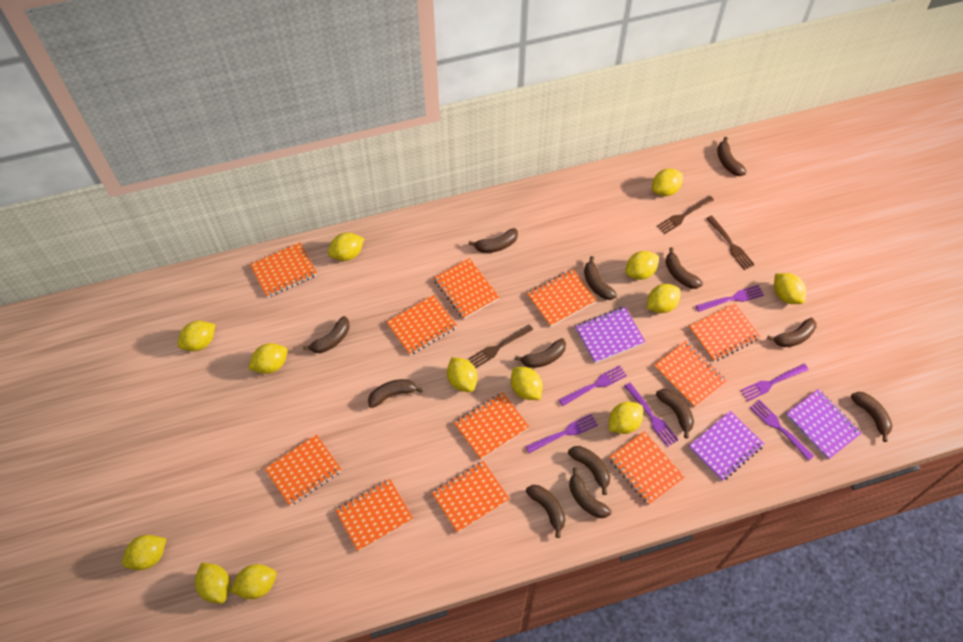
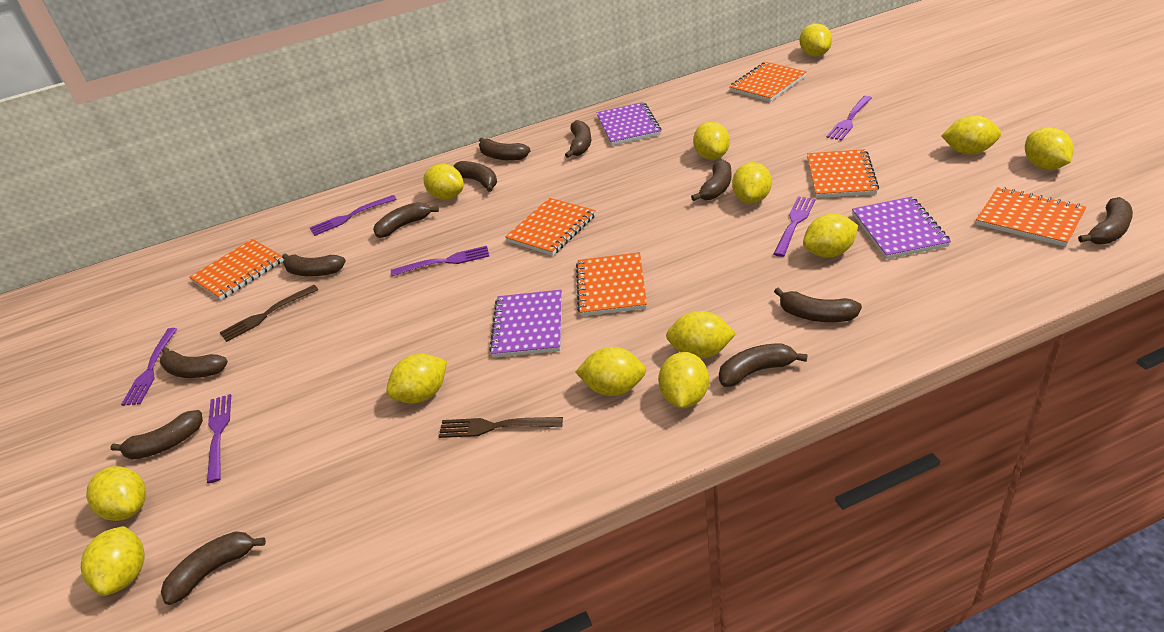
brown banana: 13 -> 12
brown fork: 3 -> 2
orange notebook: 11 -> 6

